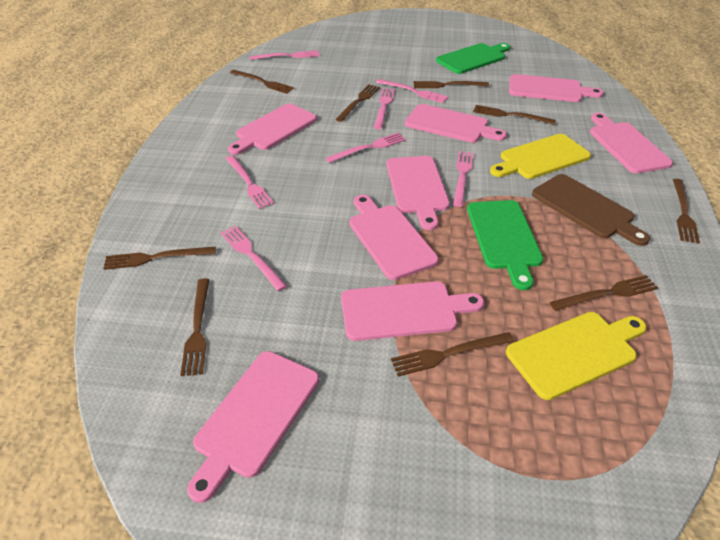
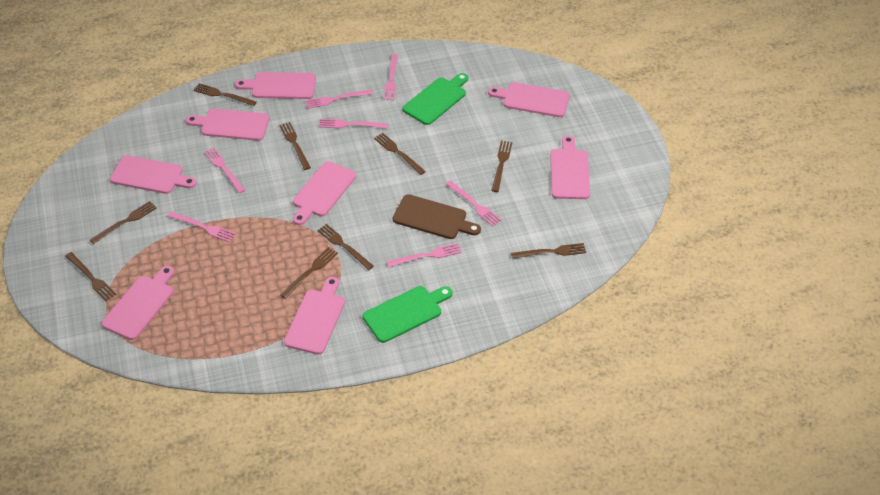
yellow cutting board: 2 -> 0

